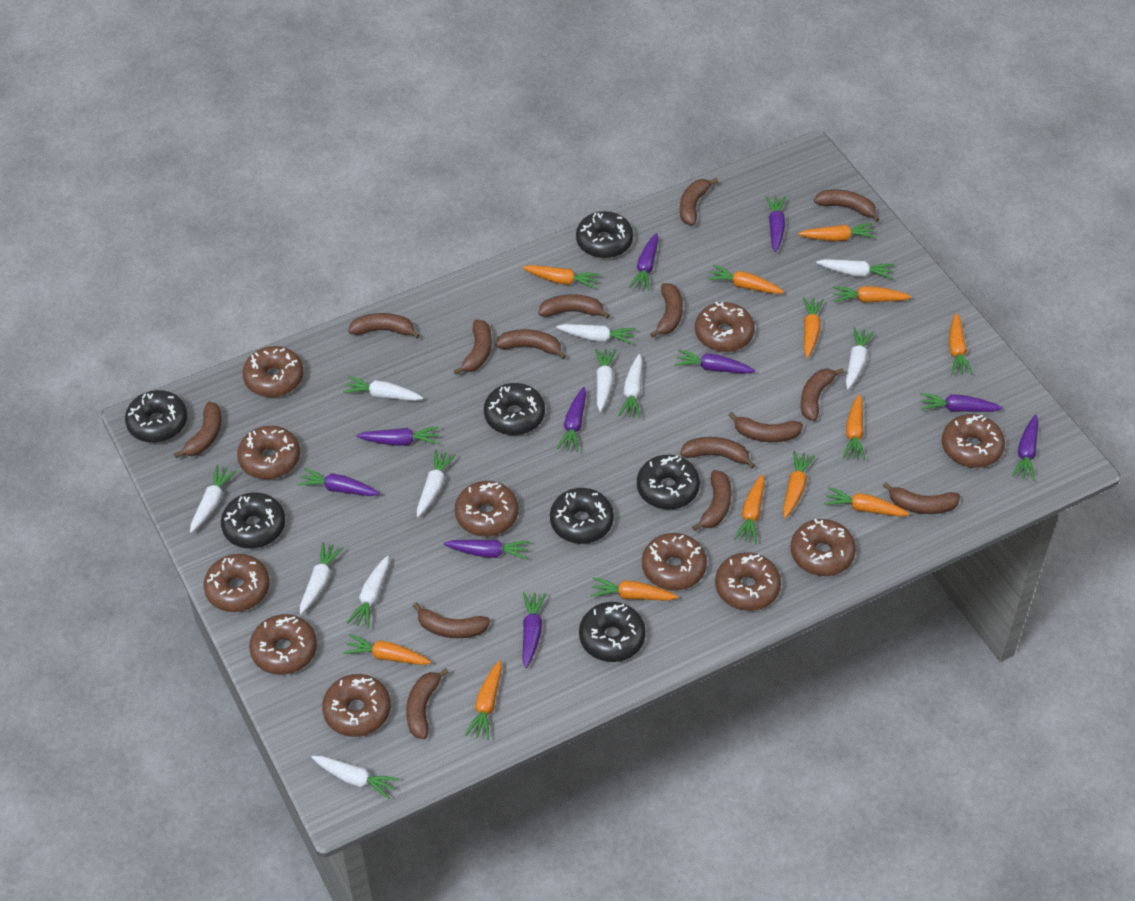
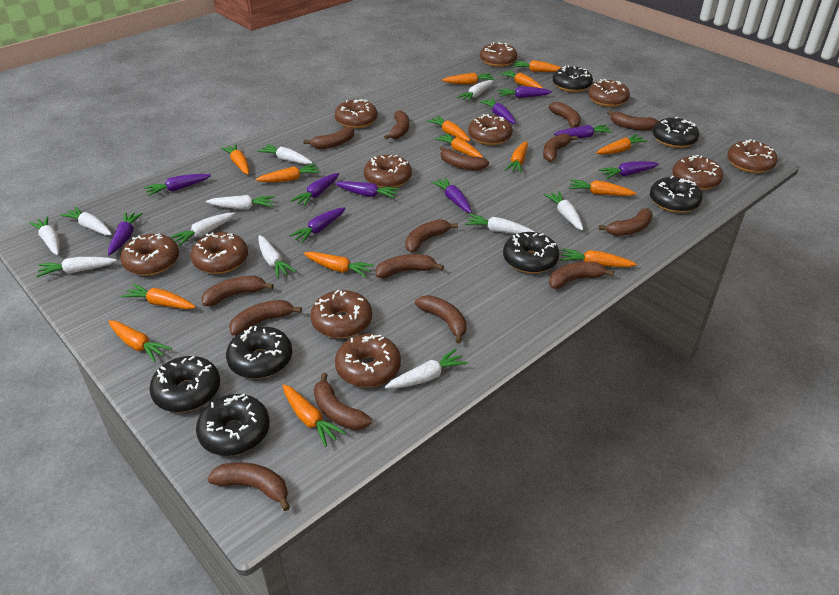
orange carrot: 13 -> 15

